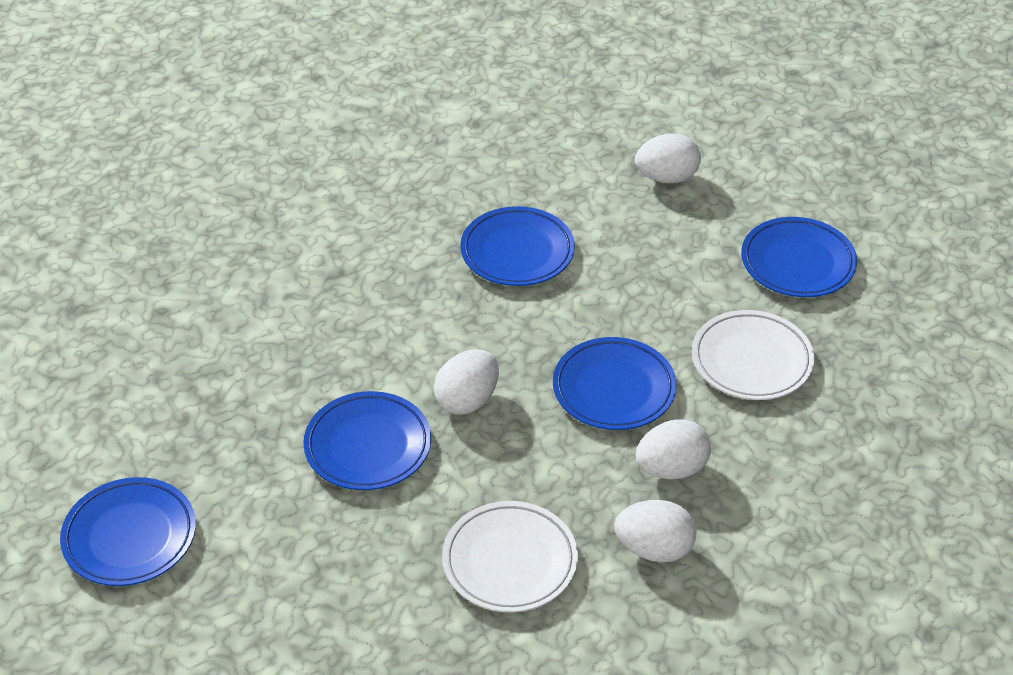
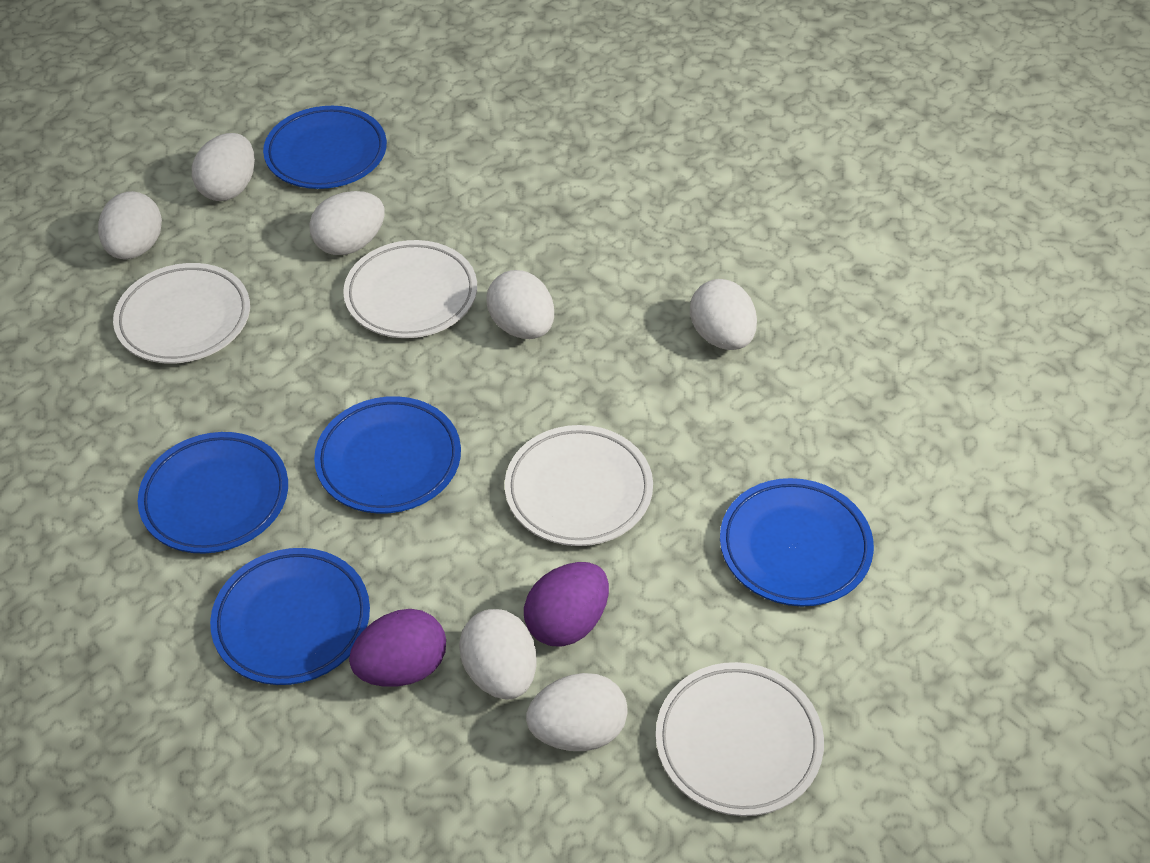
purple egg: 0 -> 2
white egg: 4 -> 7
white plate: 2 -> 4

